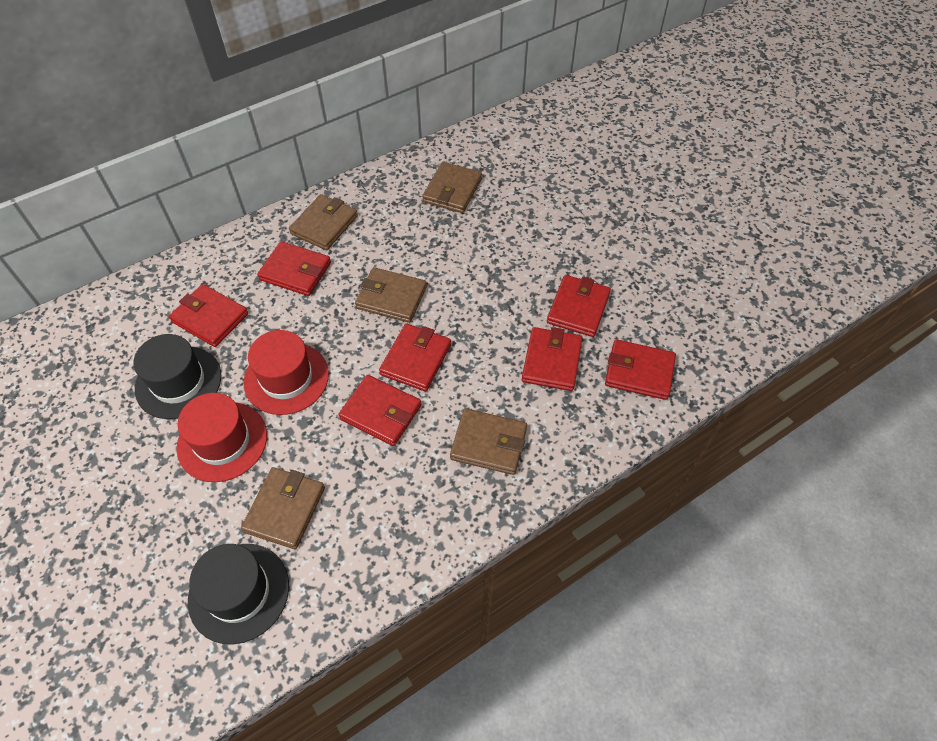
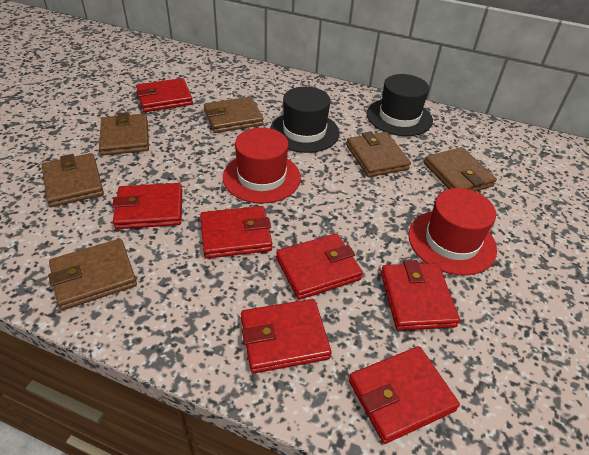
brown wallet: 5 -> 6

